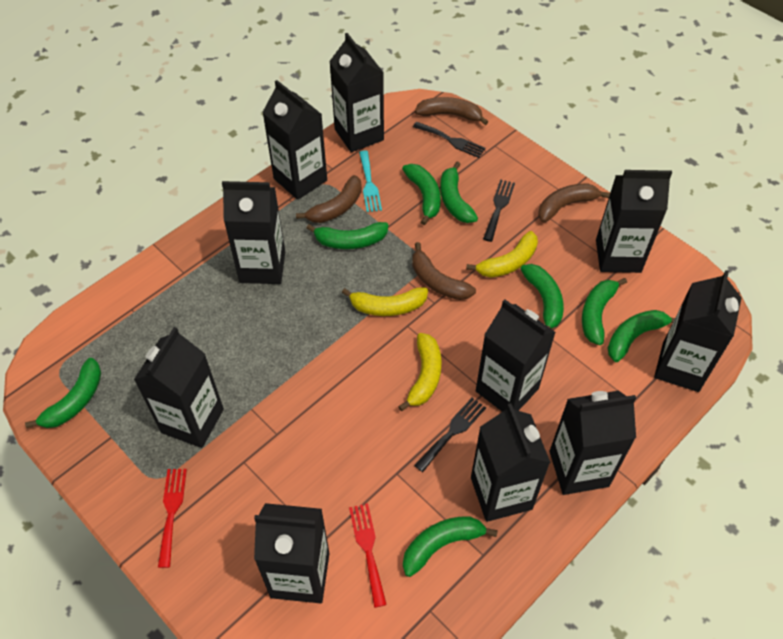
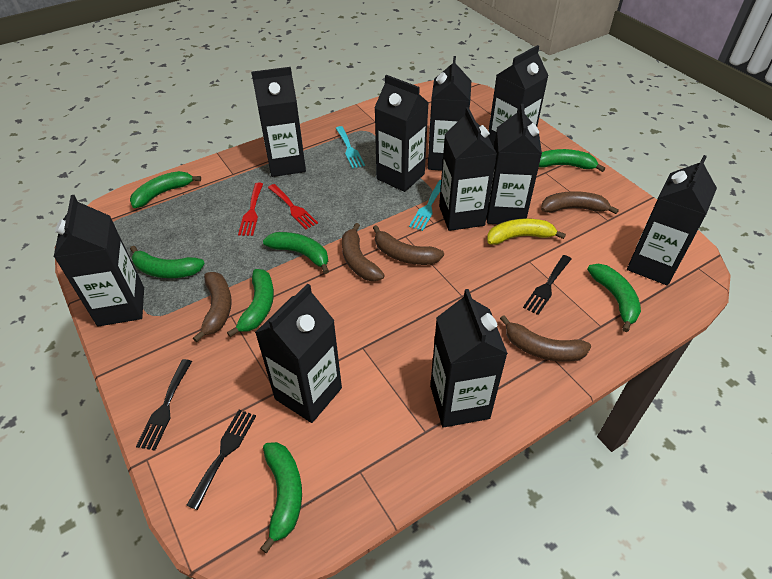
brown banana: 4 -> 5
green banana: 8 -> 7
turquoise fork: 1 -> 2
yellow banana: 3 -> 1

